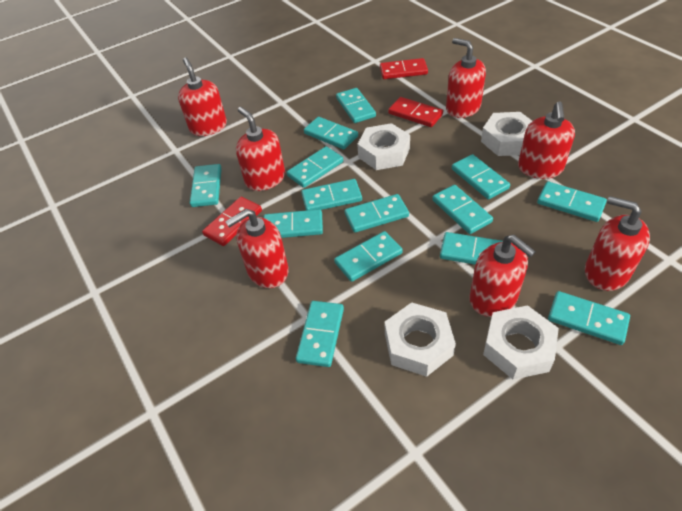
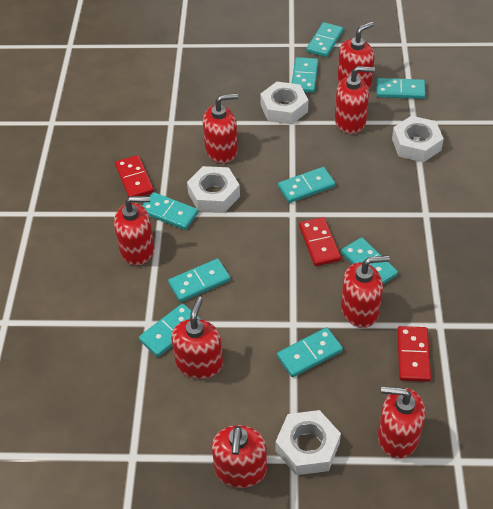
red soap dispenser: 7 -> 8
turquoise domino: 14 -> 9

